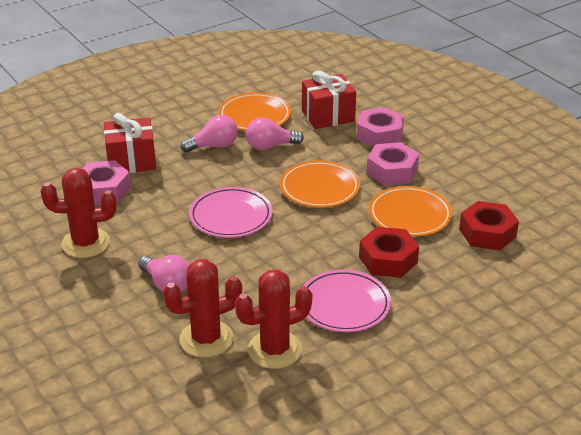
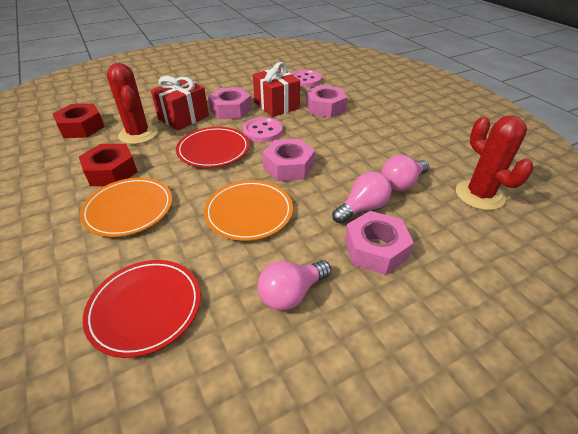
orange plate: 3 -> 2
pink button: 0 -> 2
pink nut: 3 -> 4
pink plate: 2 -> 0
red cactus: 3 -> 2
red plate: 0 -> 2

